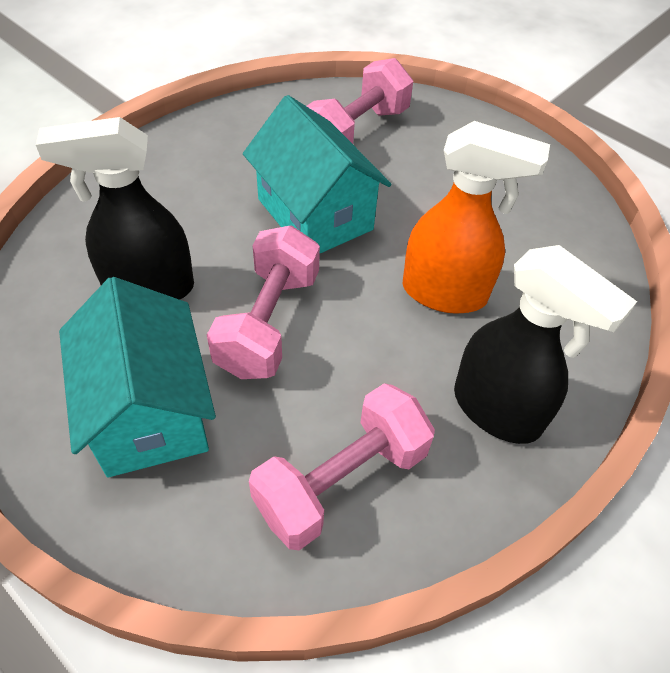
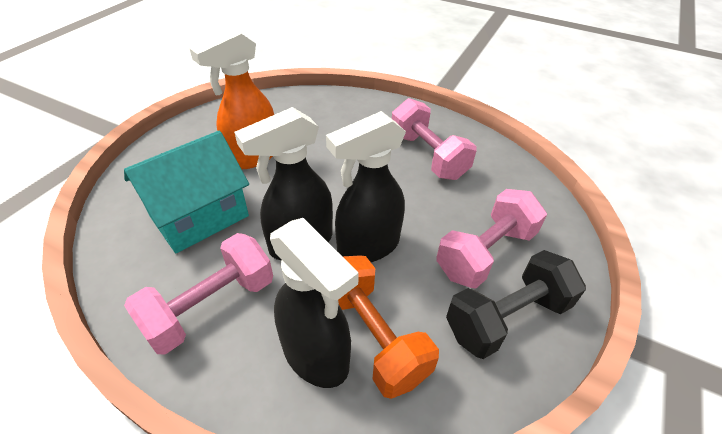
black dumbbell: 0 -> 1
black spray bottle: 2 -> 3
orange dumbbell: 0 -> 1
turquoise house: 2 -> 1

